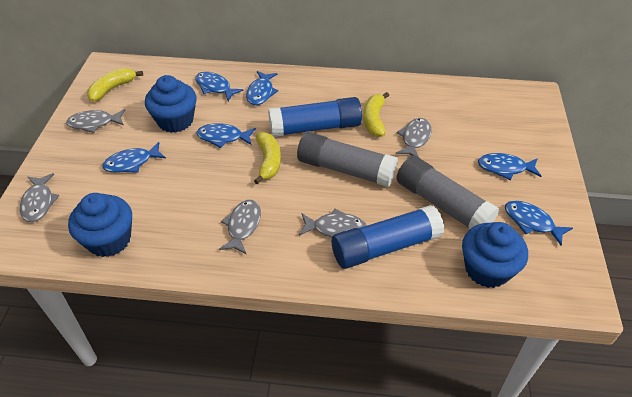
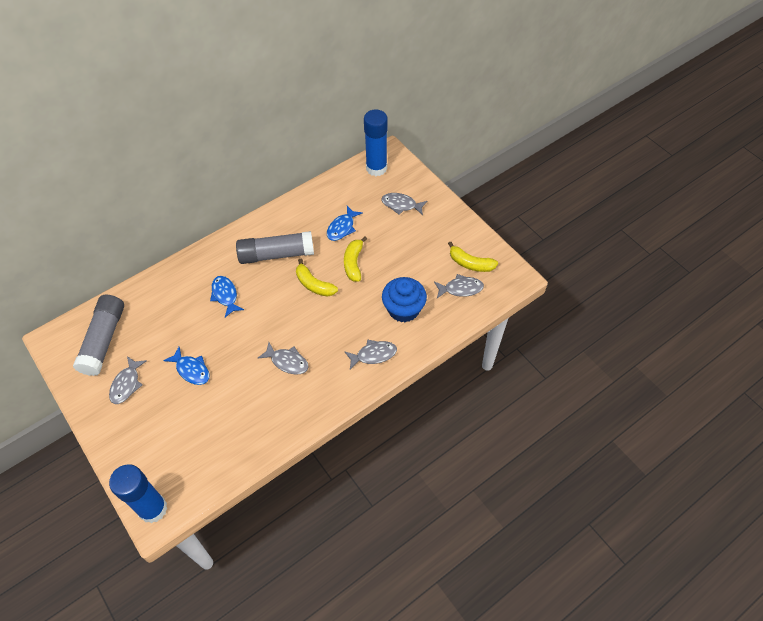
blue cupcake: 3 -> 1
blue fish: 6 -> 3

